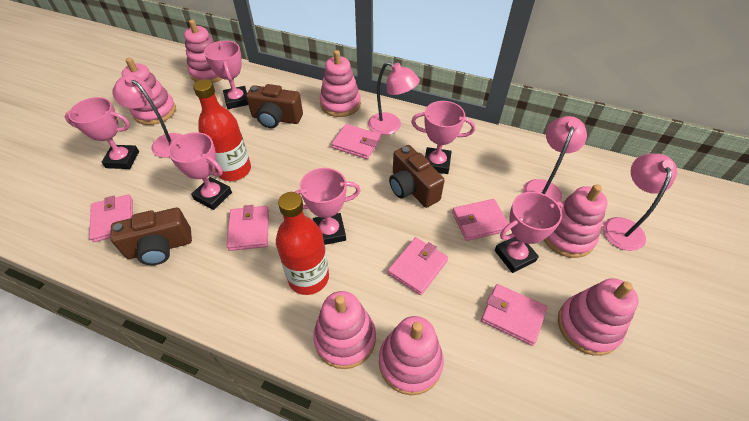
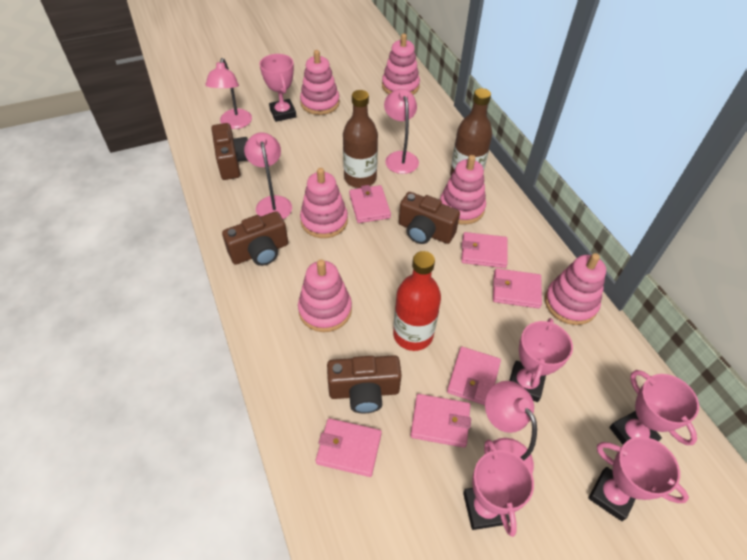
brown bottle: 0 -> 2
brown camera: 3 -> 4
pink stacking toy: 7 -> 6
pink trophy: 6 -> 5
red bottle: 2 -> 1

